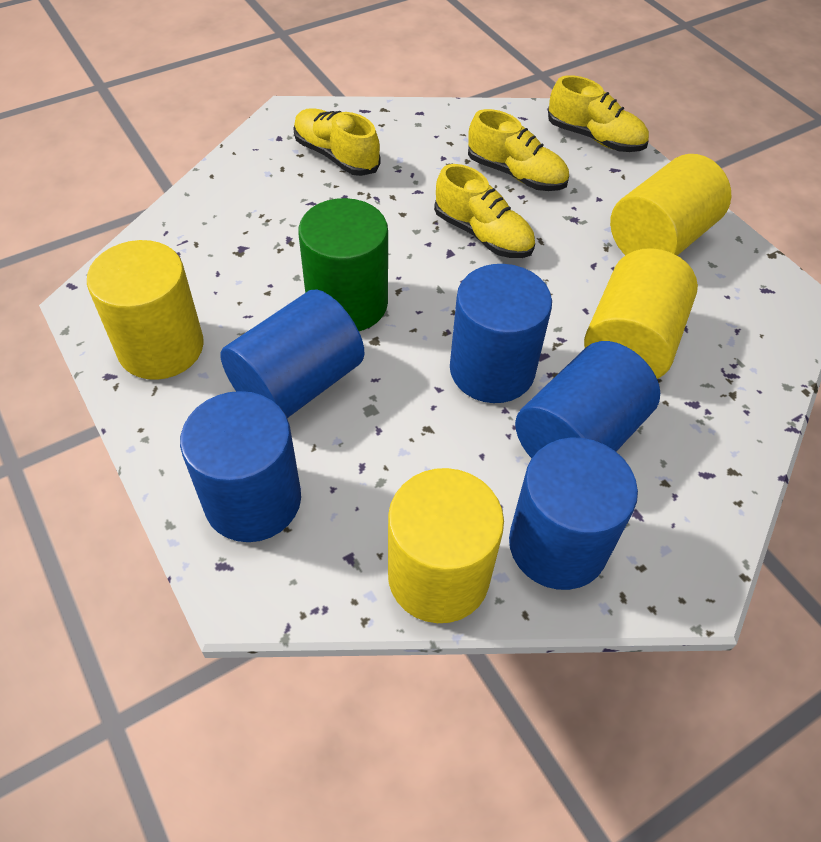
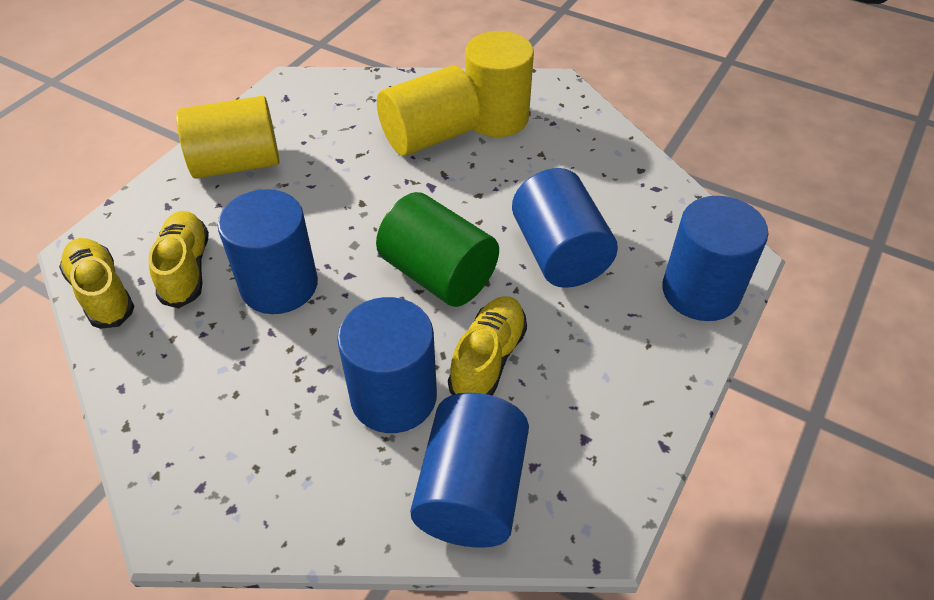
yellow cylinder: 4 -> 3
yellow shoe: 4 -> 3

